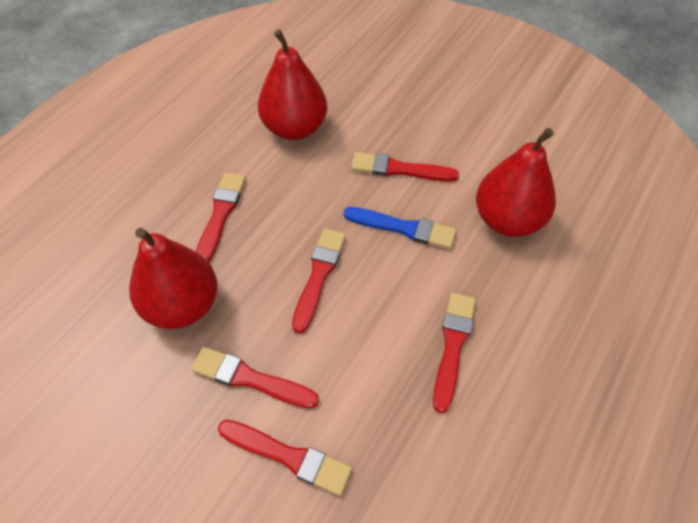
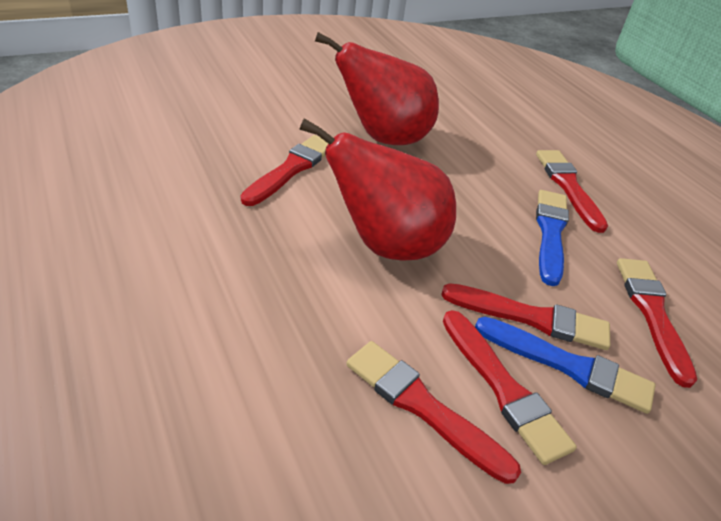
blue brush: 1 -> 2
red pear: 3 -> 2

